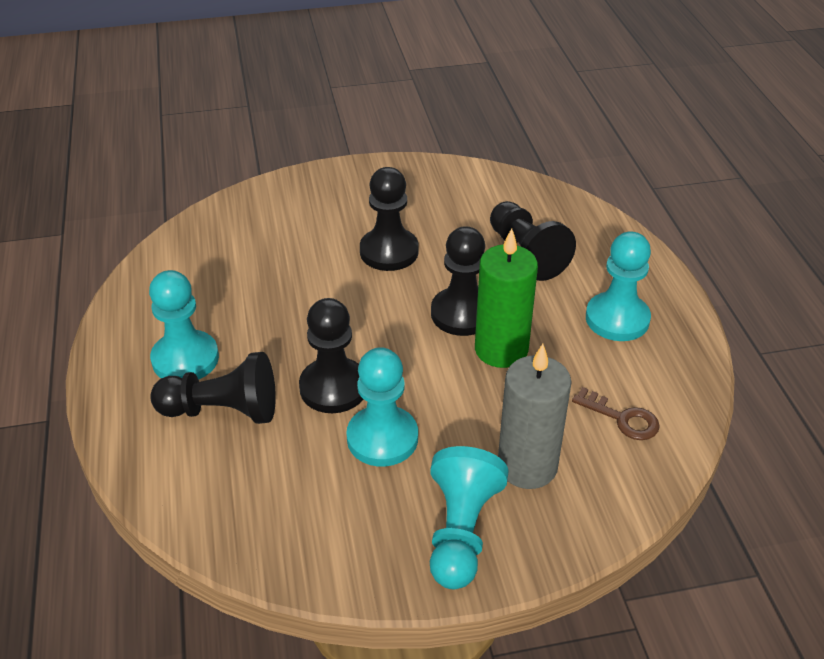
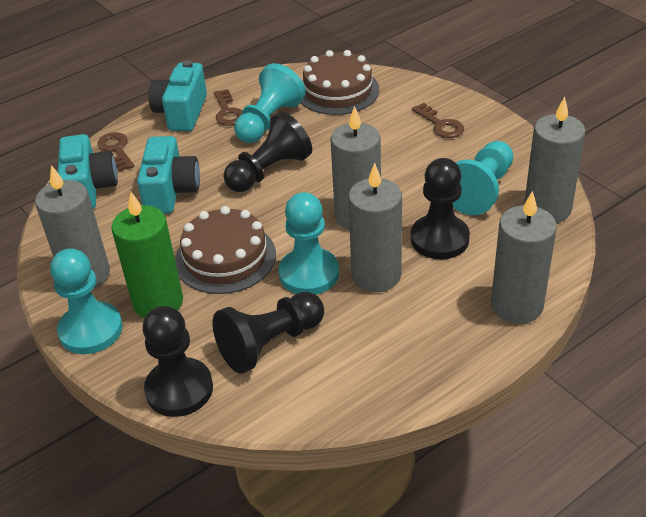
black pawn: 5 -> 4
brown cake: 0 -> 2
brown key: 1 -> 3
grey candle: 1 -> 5
turquoise camera: 0 -> 3

